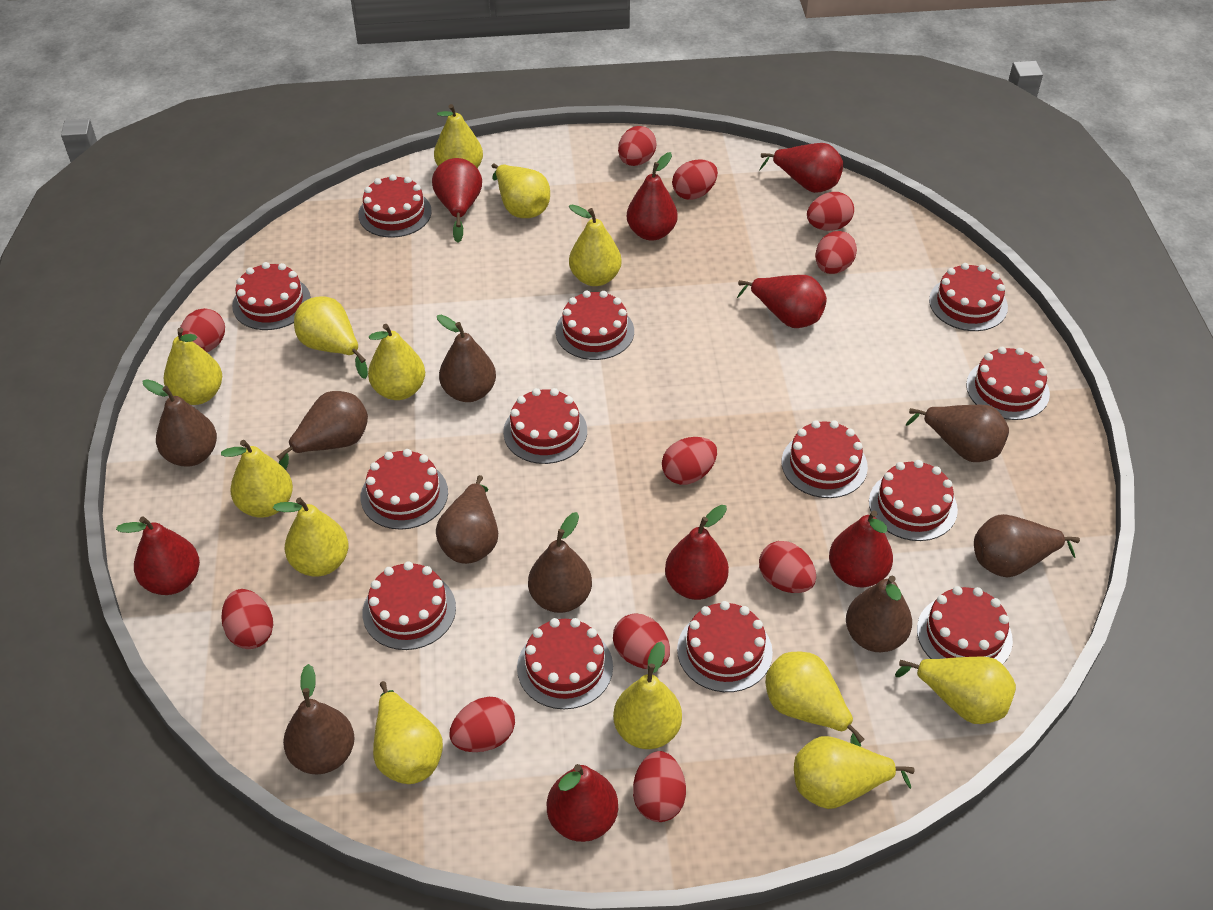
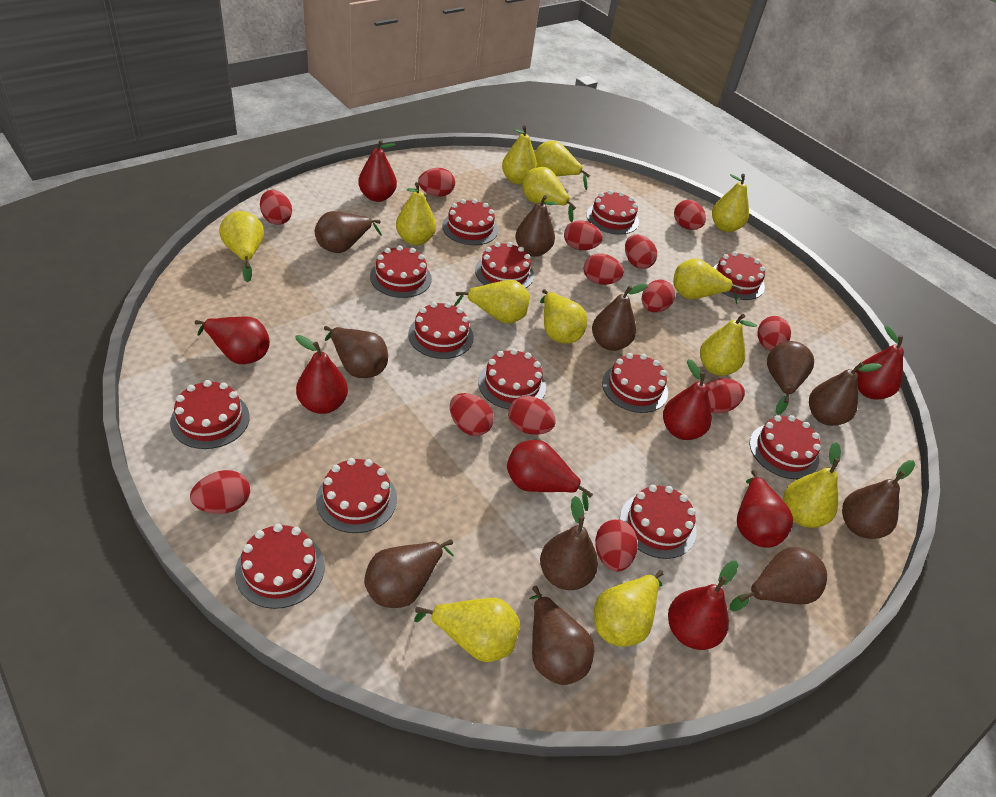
brown pear: 9 -> 11
red egg: 11 -> 13

